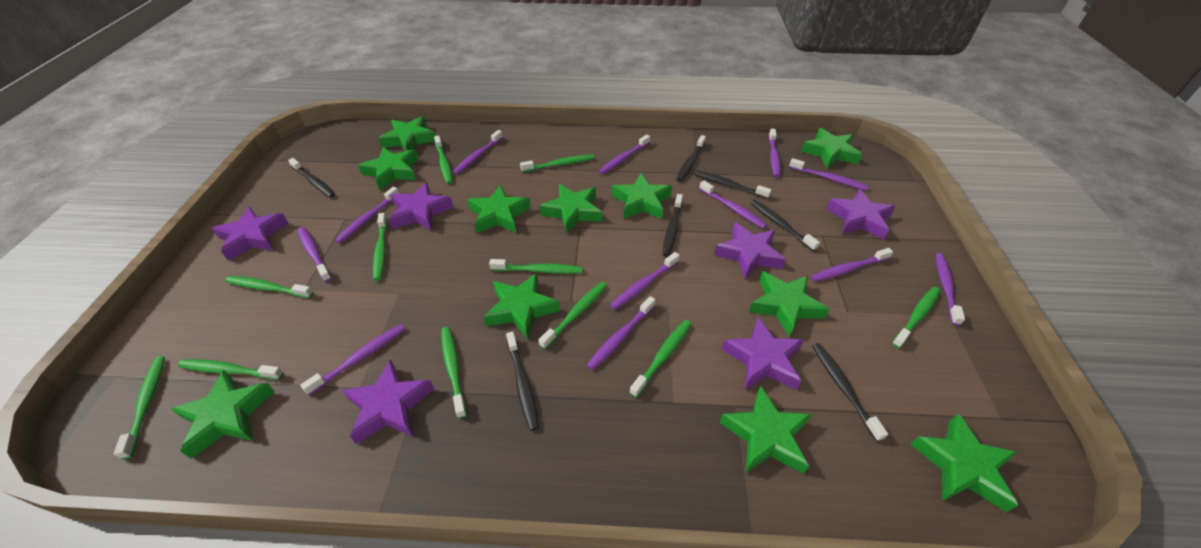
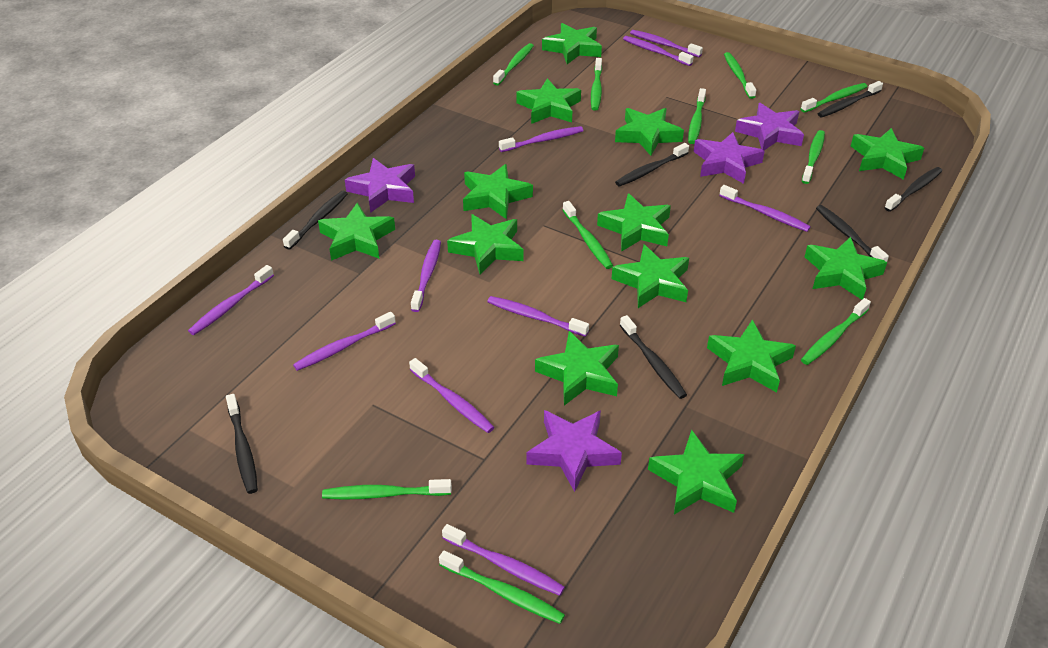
green star: 11 -> 13
green toothbrush: 11 -> 10
purple star: 6 -> 4
purple toothbrush: 12 -> 10

